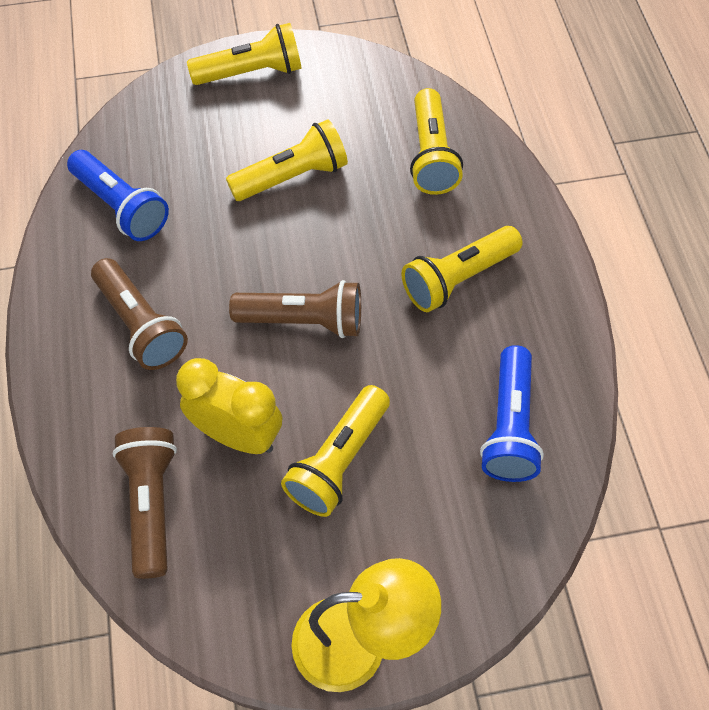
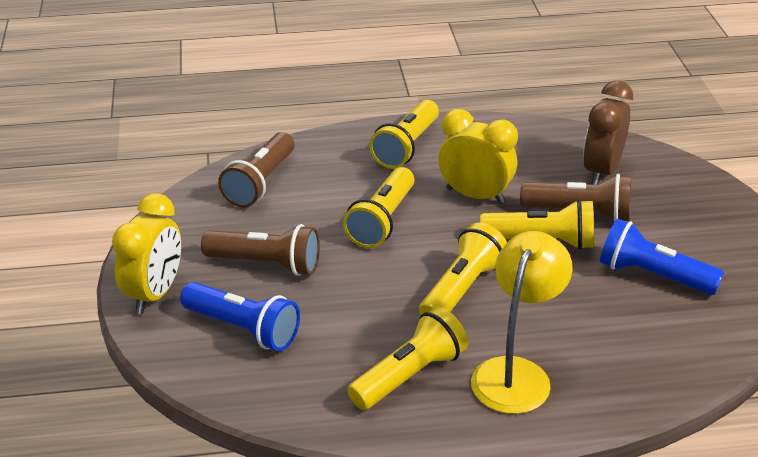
brown clock: 0 -> 1
yellow clock: 1 -> 2

